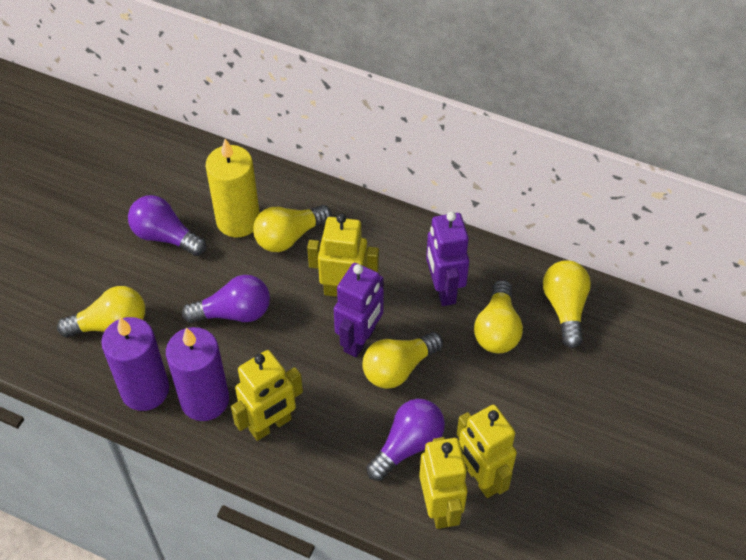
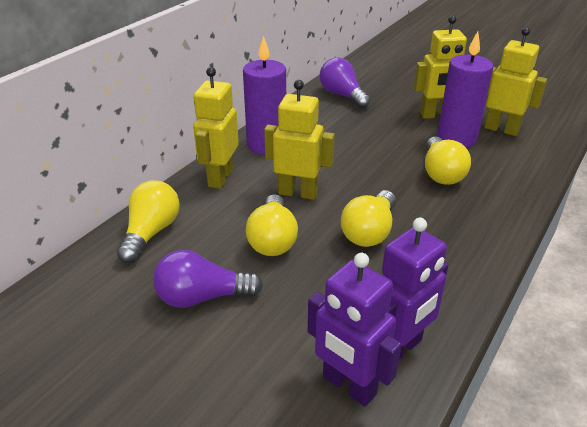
purple light bulb: 3 -> 2
yellow candle: 1 -> 0
yellow light bulb: 5 -> 4

